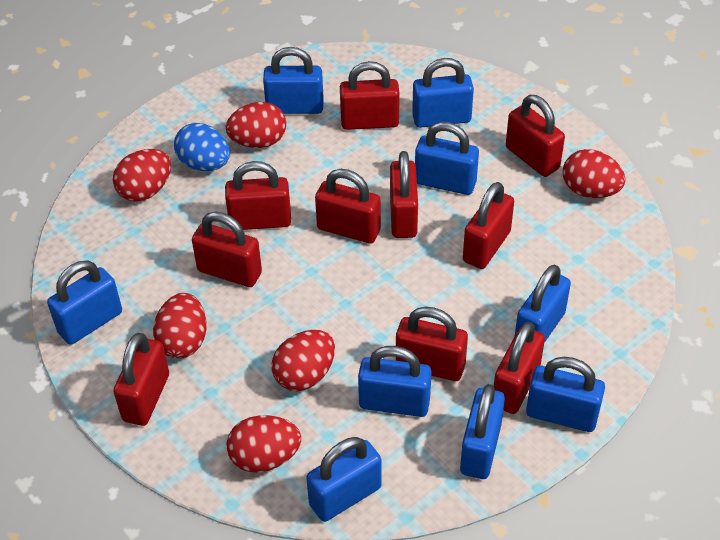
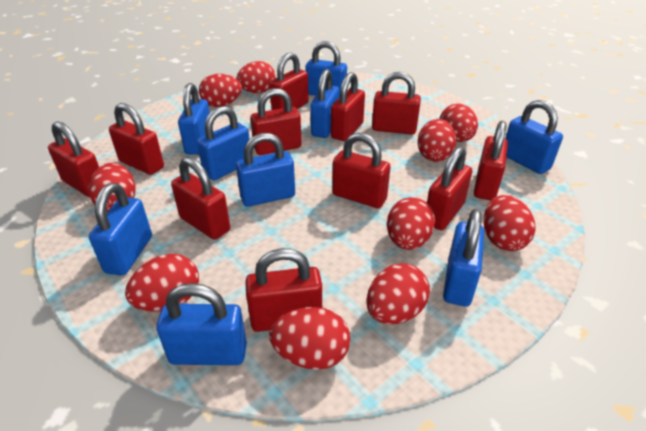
blue egg: 1 -> 0
red egg: 6 -> 10
red padlock: 10 -> 11

